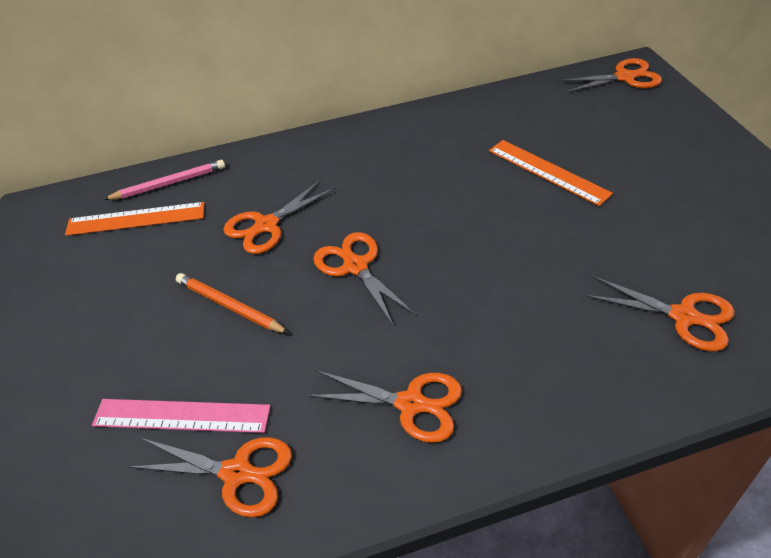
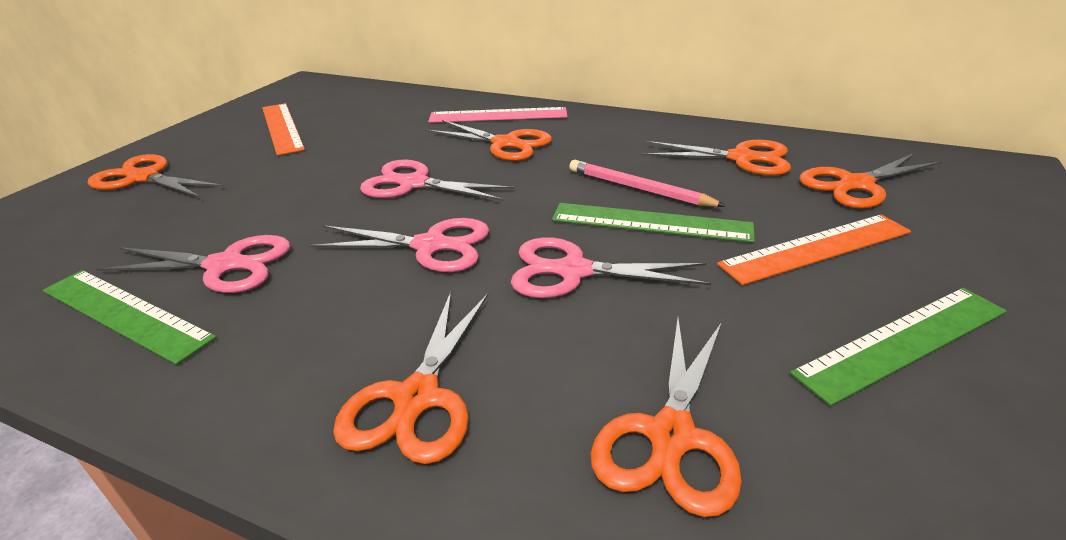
green ruler: 0 -> 3
orange pencil: 1 -> 0
pink scissors: 0 -> 4

